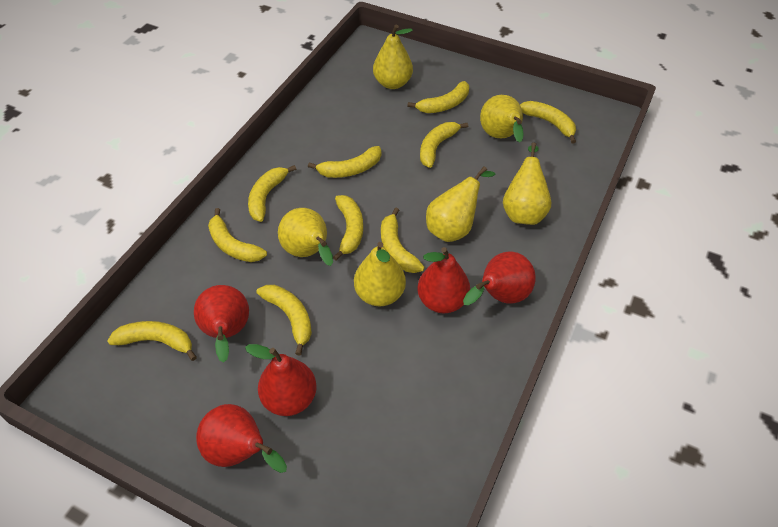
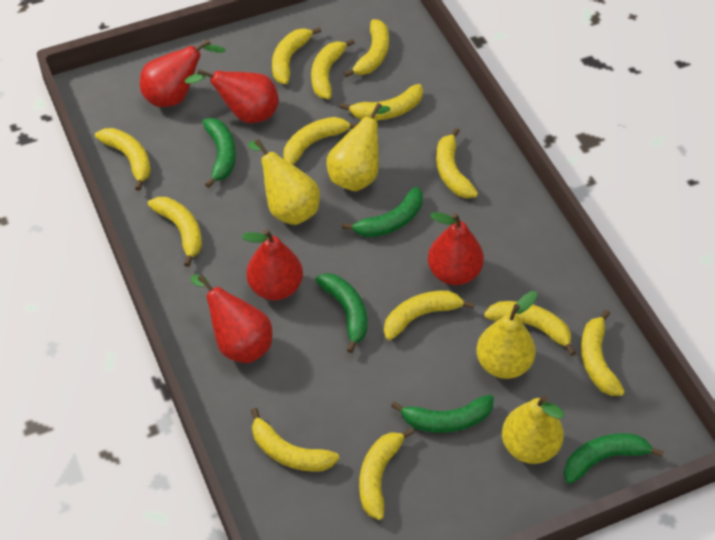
green banana: 0 -> 5
yellow banana: 10 -> 13
yellow pear: 6 -> 4

